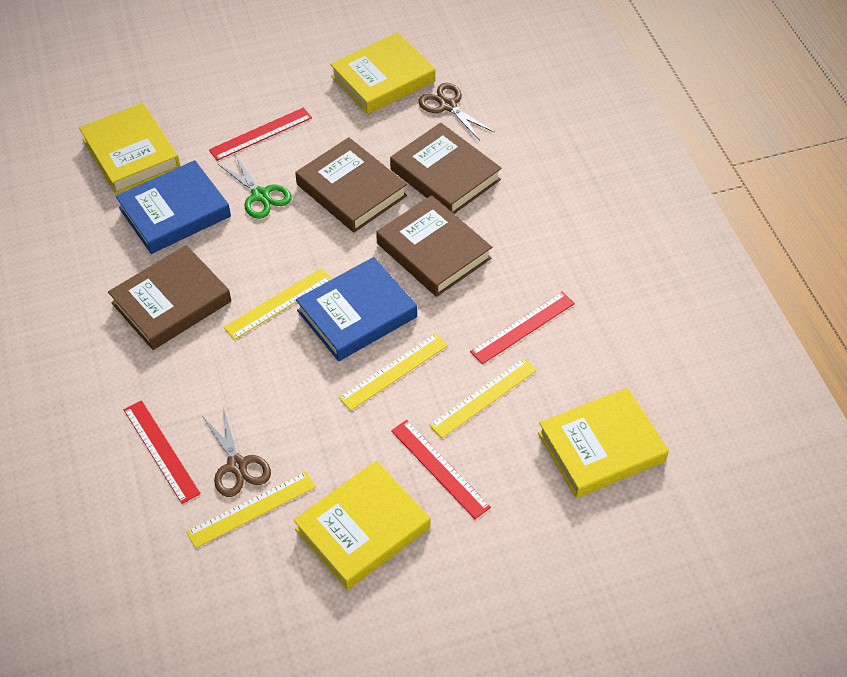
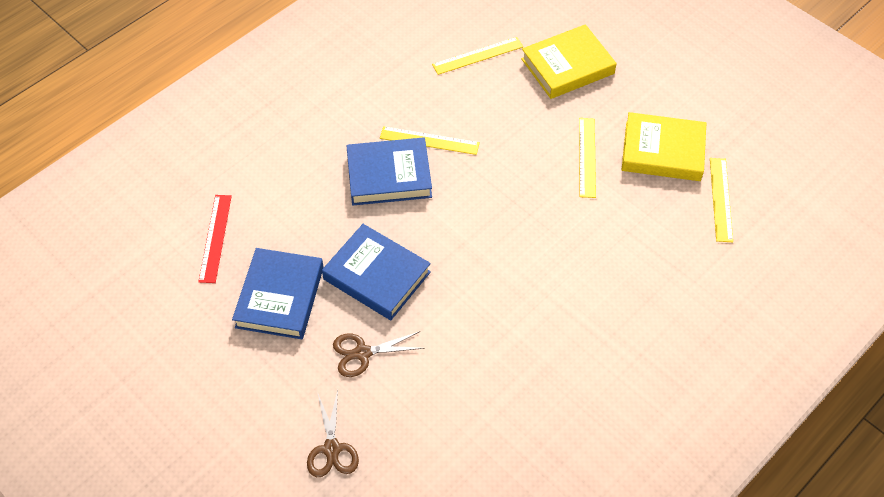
blue book: 2 -> 3
brown book: 4 -> 0
green scissors: 1 -> 0
red ruler: 4 -> 1
yellow book: 4 -> 2

